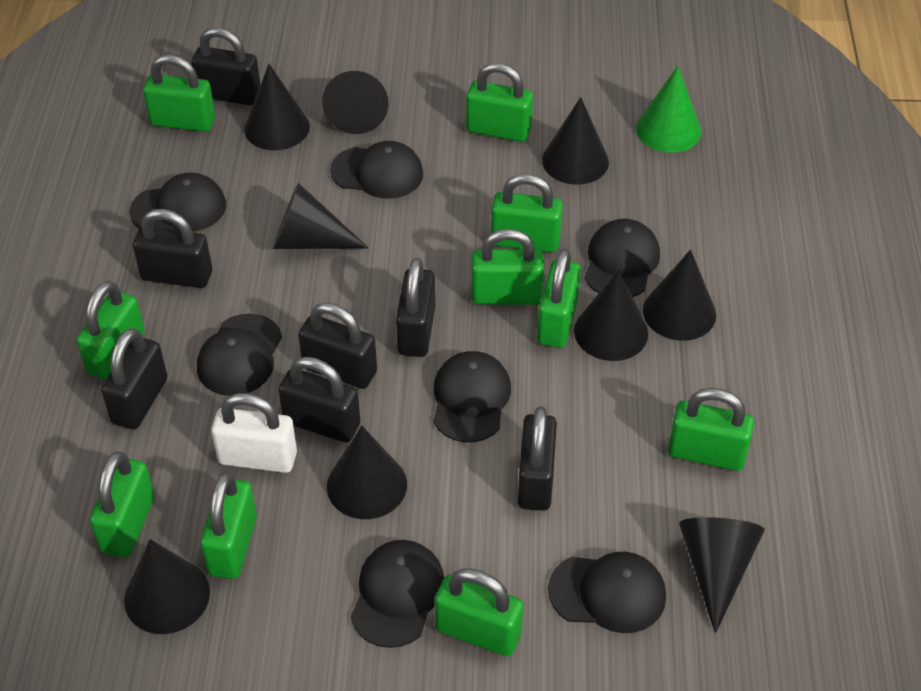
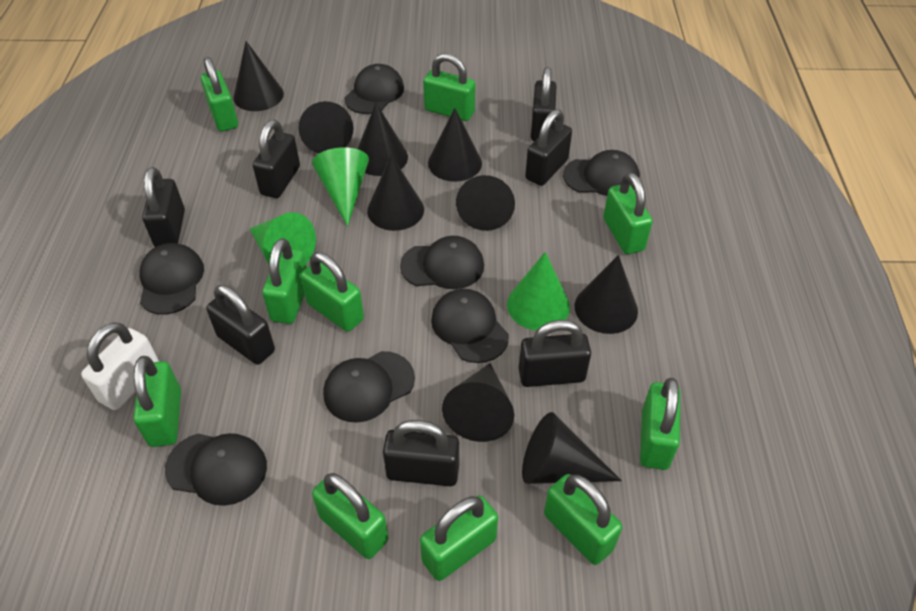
green cone: 1 -> 3

